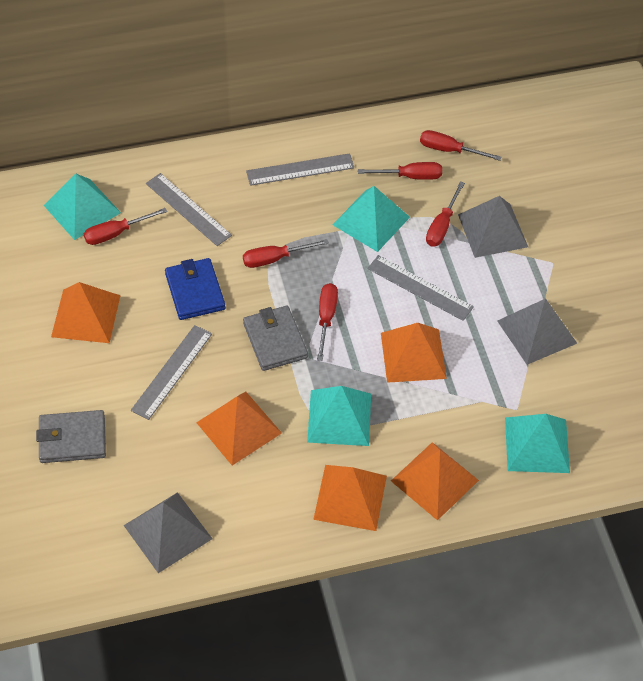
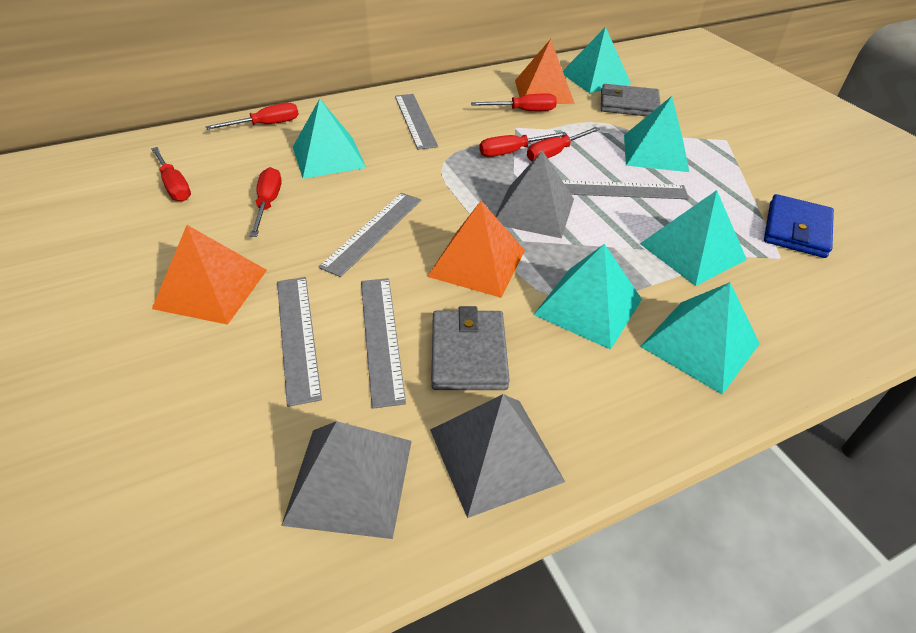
grey ruler: 4 -> 5
orange pyramid: 5 -> 3
turquoise pyramid: 4 -> 6

